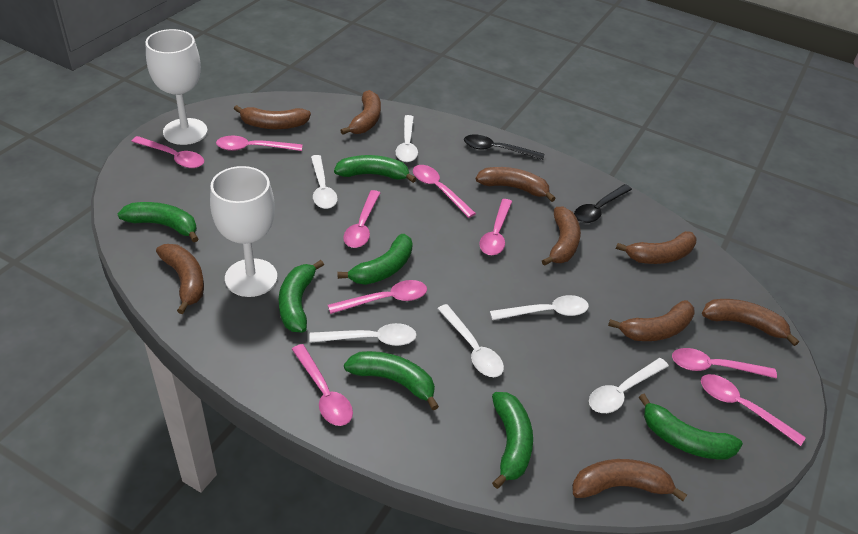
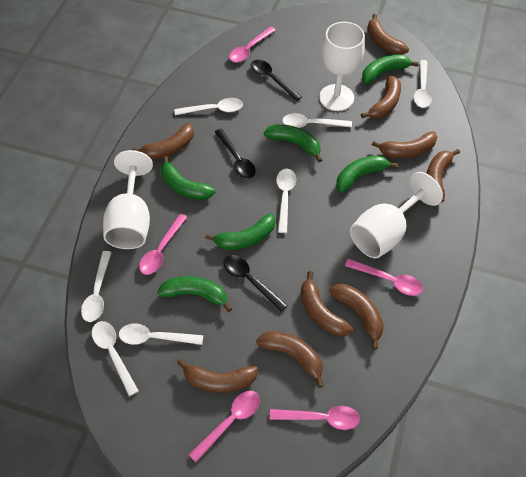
black spoon: 2 -> 3
green banana: 7 -> 6
pink spoon: 9 -> 5
white goblet: 2 -> 3
white spoon: 6 -> 7

